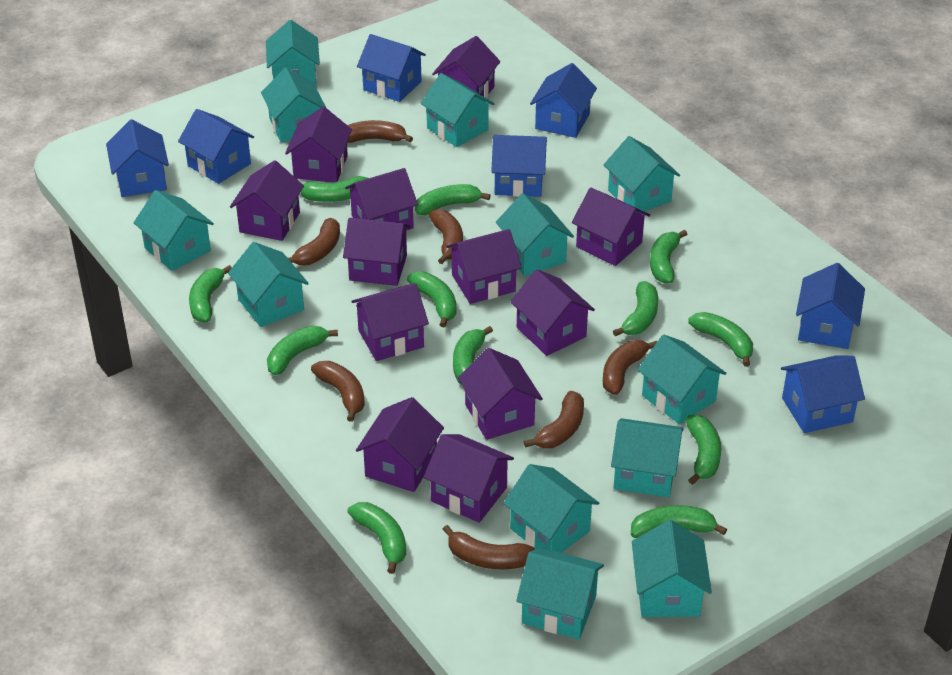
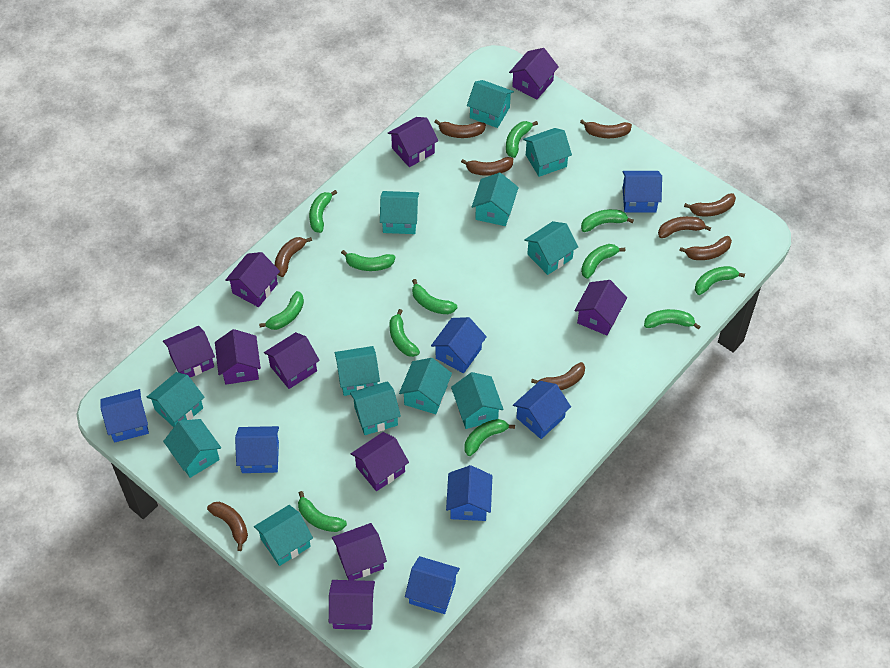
brown banana: 7 -> 9
purple house: 12 -> 10

